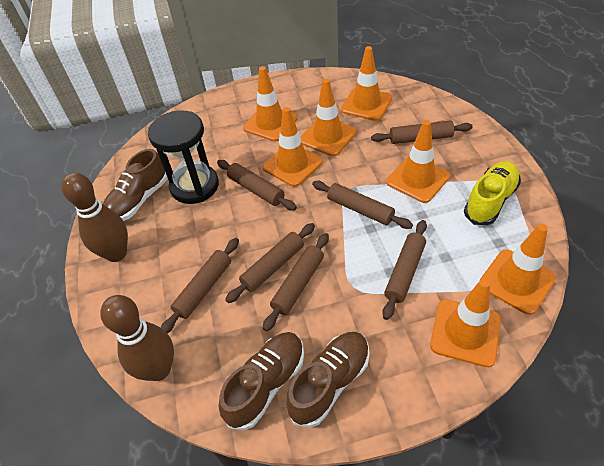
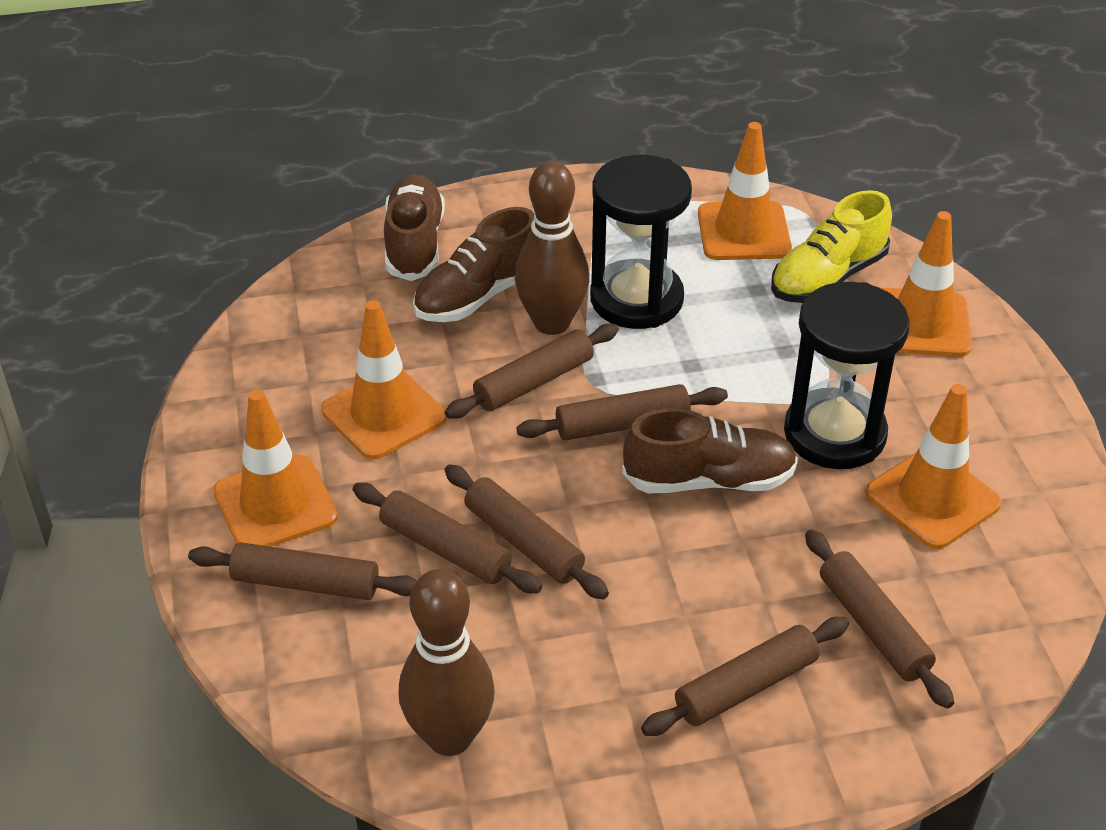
black hourglass: 1 -> 2
orange traffic cone: 7 -> 5

